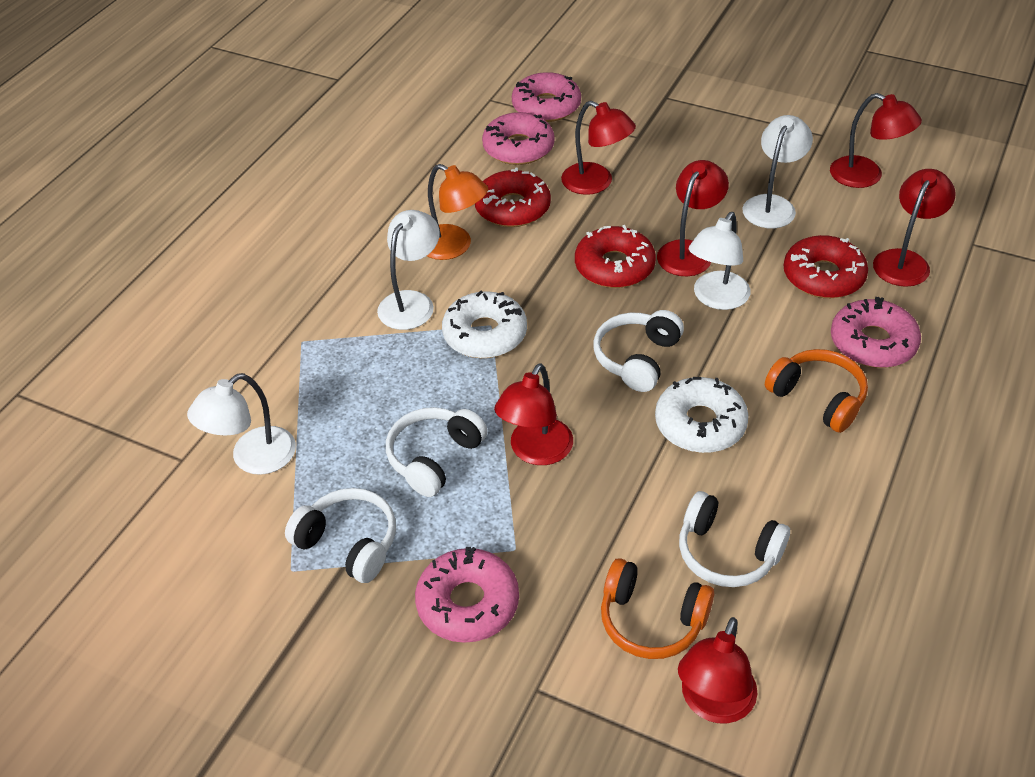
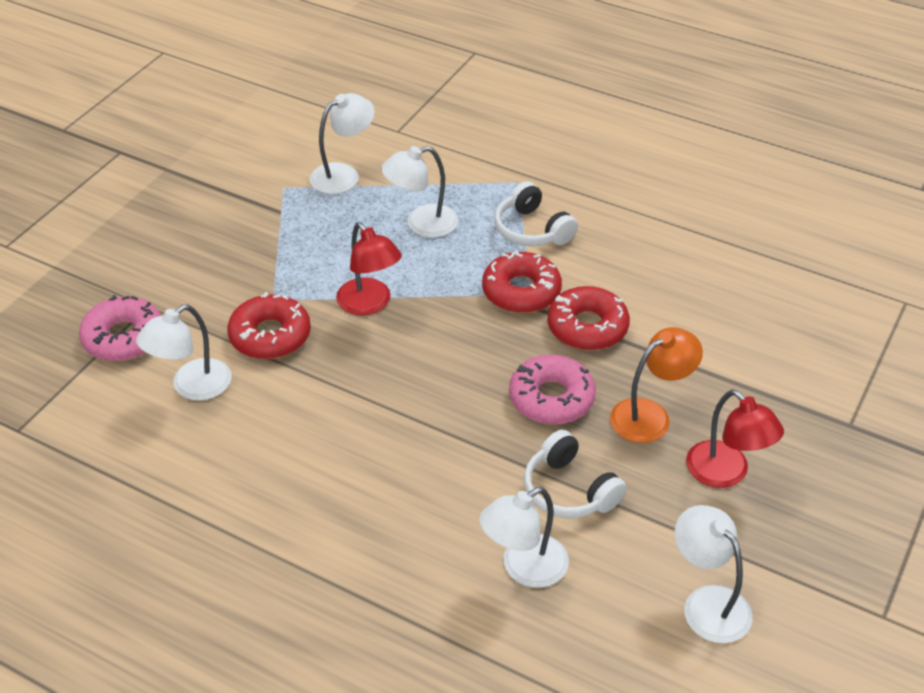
orange headphones: 2 -> 0
pink donut: 4 -> 2
red lamp: 6 -> 2
white donut: 2 -> 0
white headphones: 4 -> 2
white lamp: 4 -> 5

